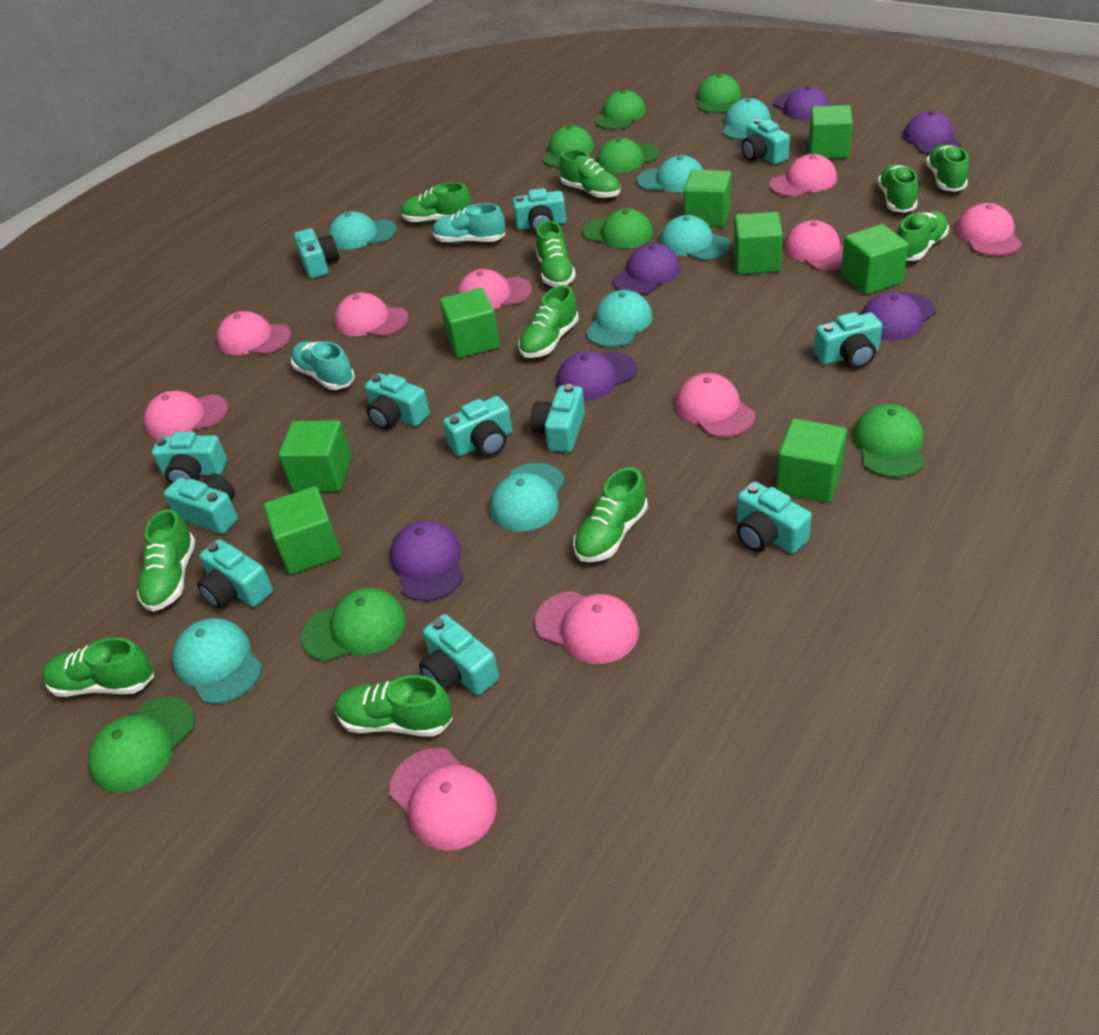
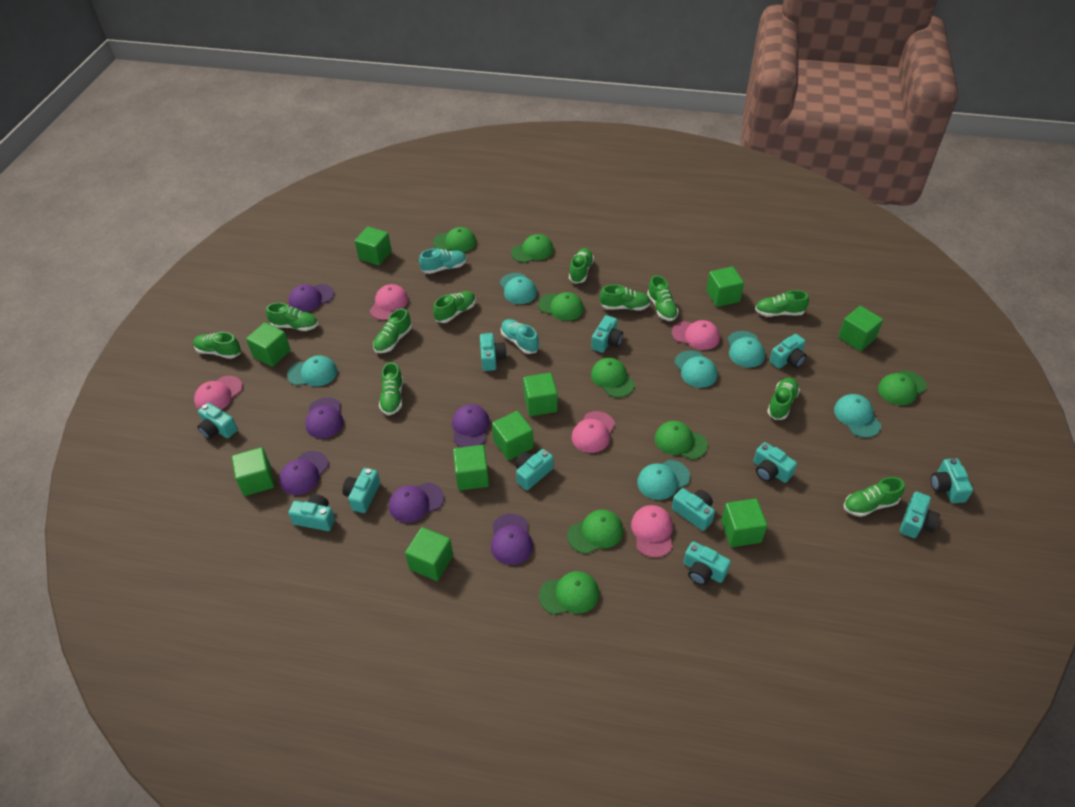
green cube: 8 -> 10
pink cap: 10 -> 5
turquoise cap: 7 -> 6

